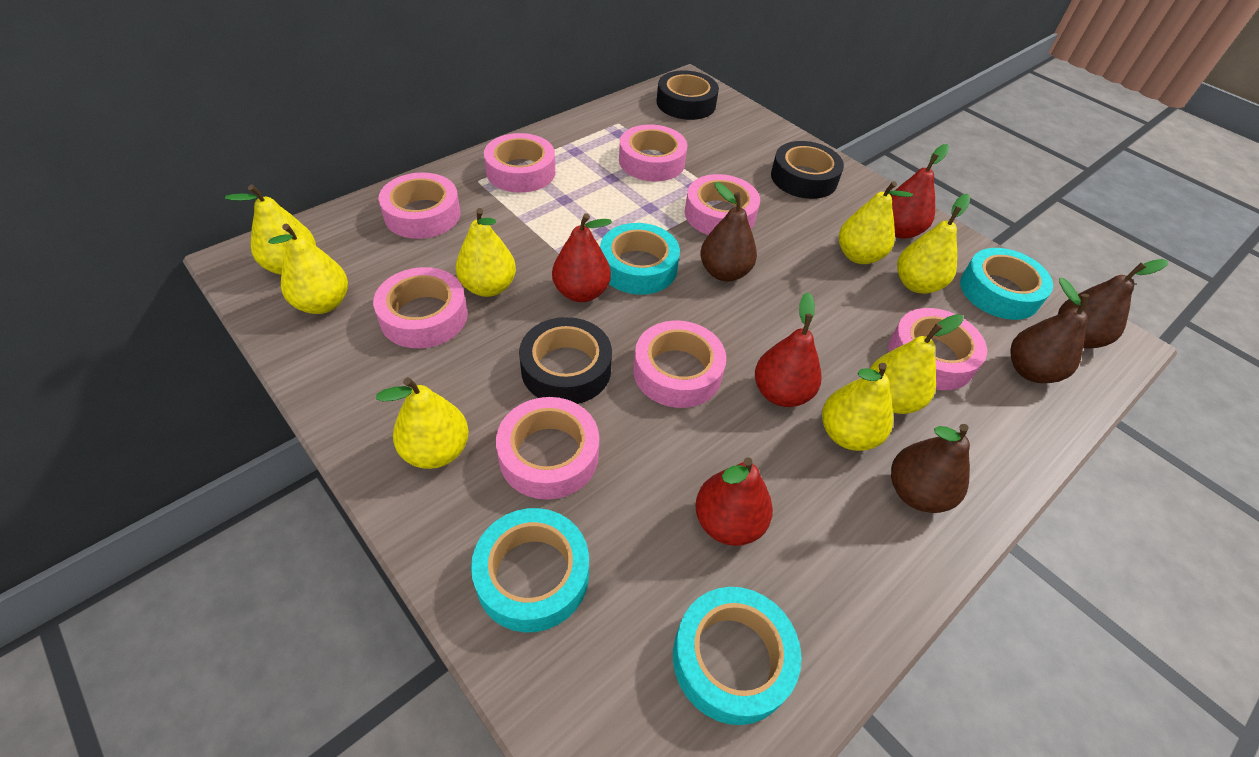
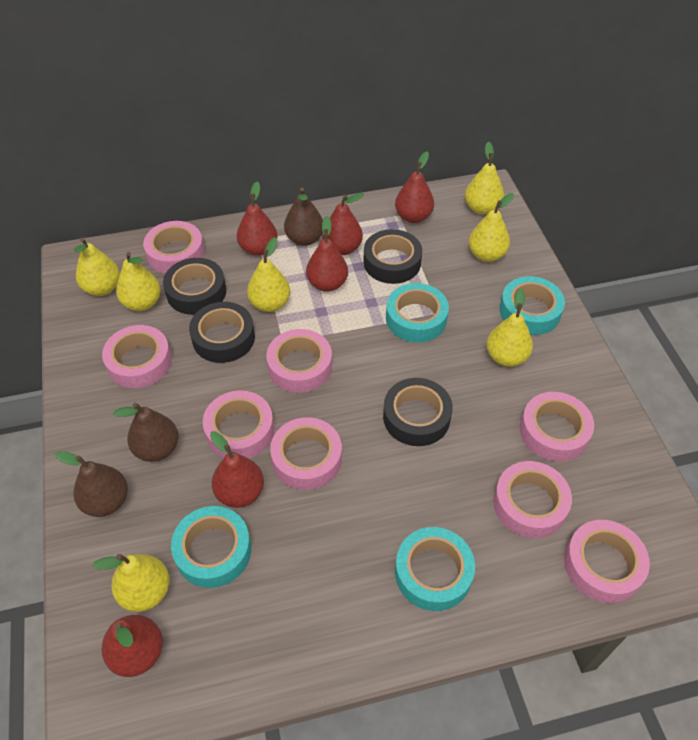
black tape: 3 -> 4
brown pear: 4 -> 3
red pear: 4 -> 6
yellow pear: 8 -> 7

